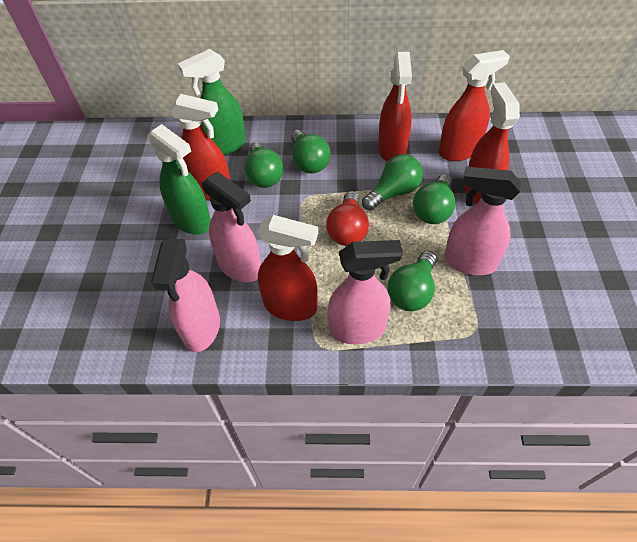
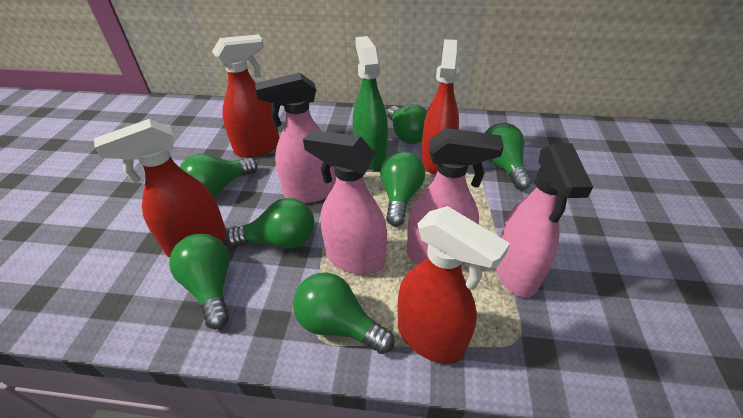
green light bulb: 5 -> 7
green spray bottle: 2 -> 1
red light bulb: 1 -> 0
red spray bottle: 5 -> 4

